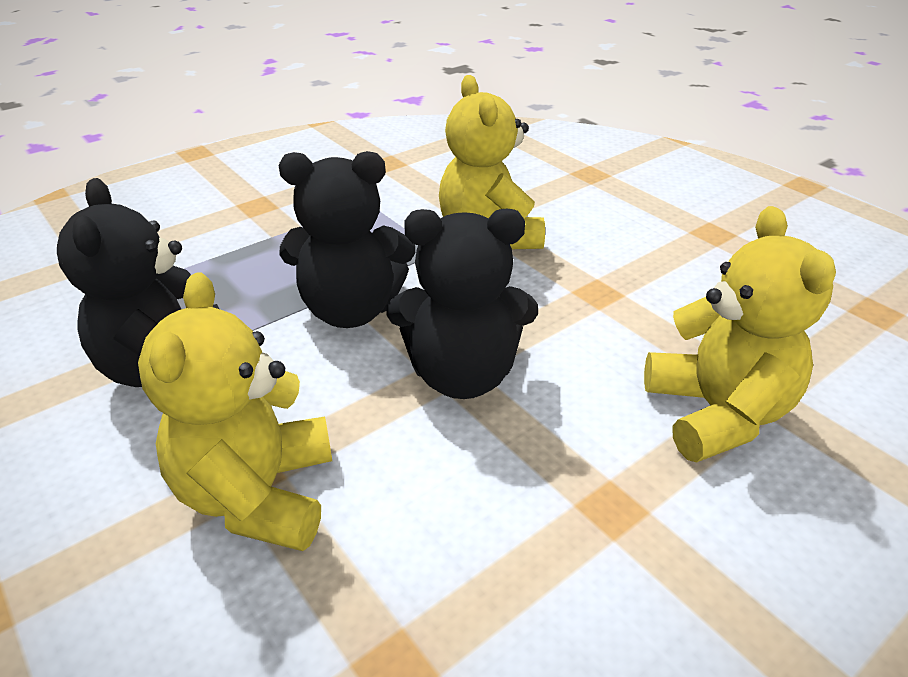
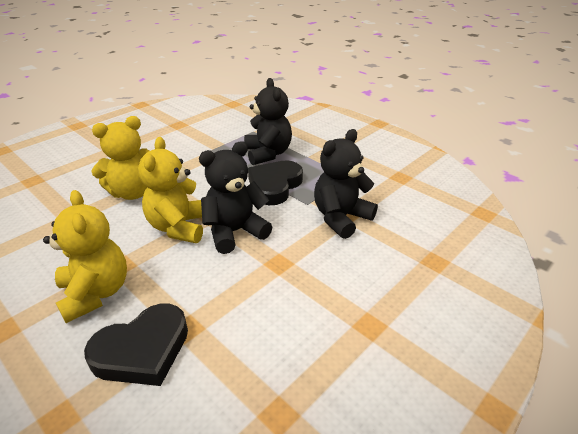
black heart: 0 -> 2

